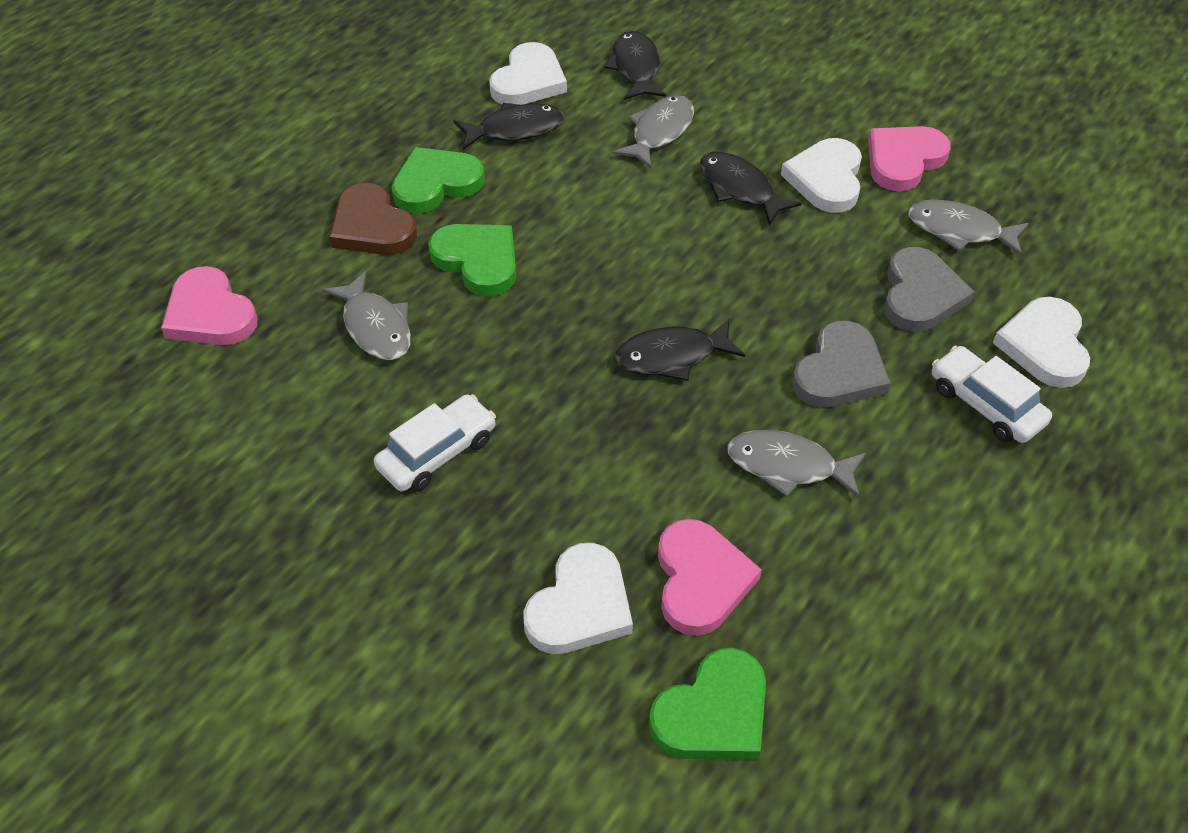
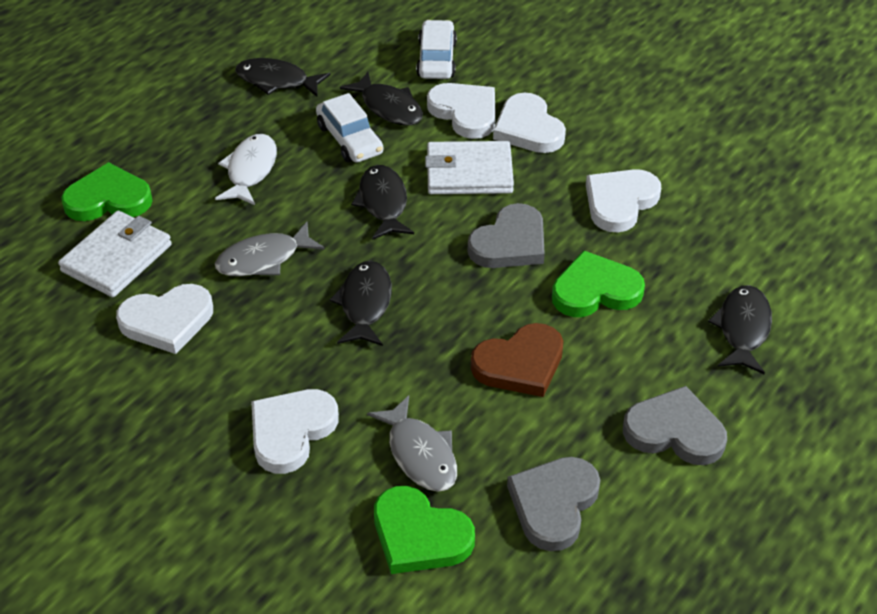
black fish: 4 -> 5
grey fish: 4 -> 2
grey heart: 2 -> 3
pink heart: 3 -> 0
white fish: 0 -> 1
white heart: 4 -> 5
white wallet: 0 -> 2

